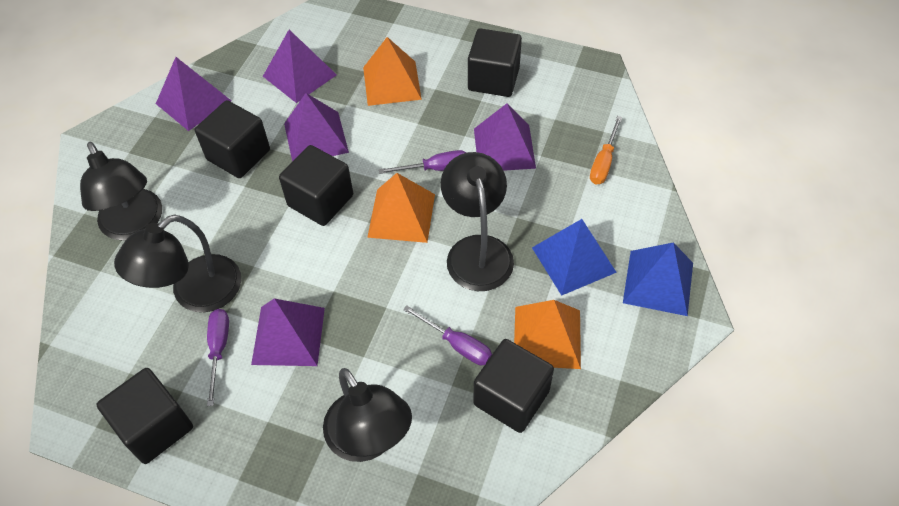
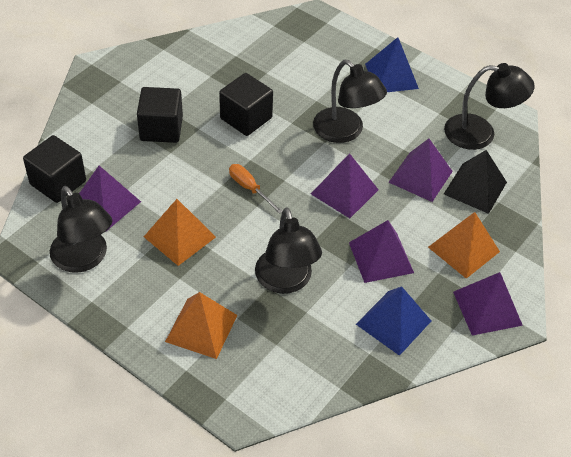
black cube: 5 -> 3
black pyramid: 0 -> 1
purple screwdriver: 3 -> 0

